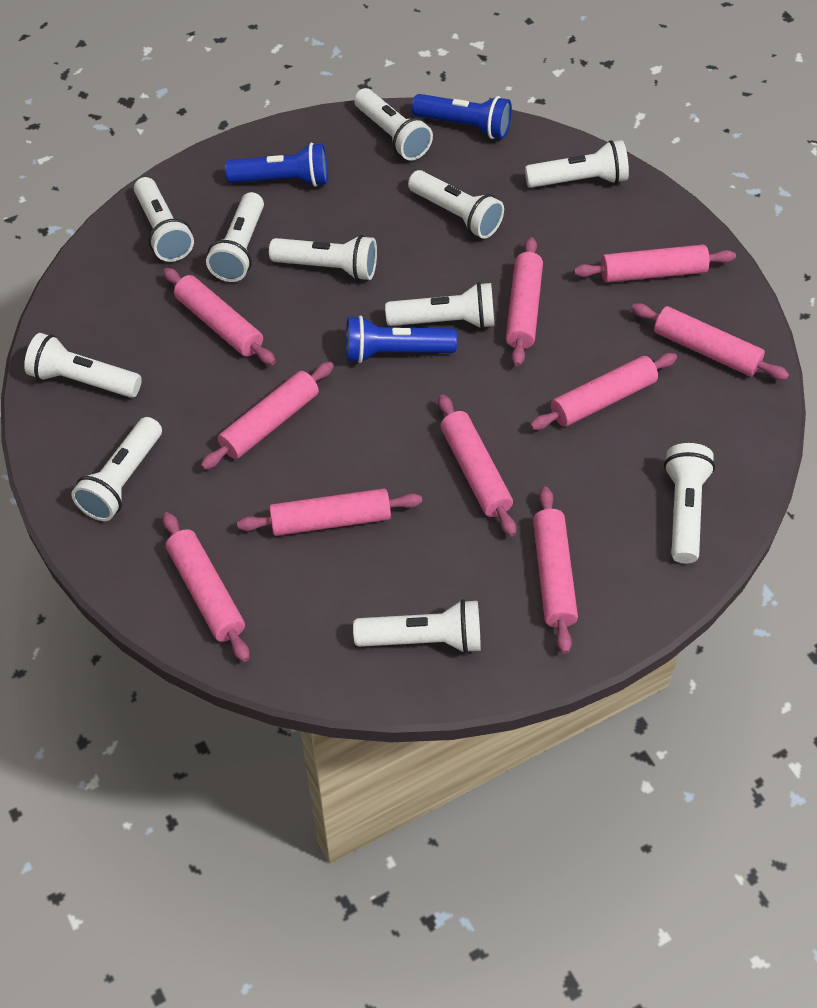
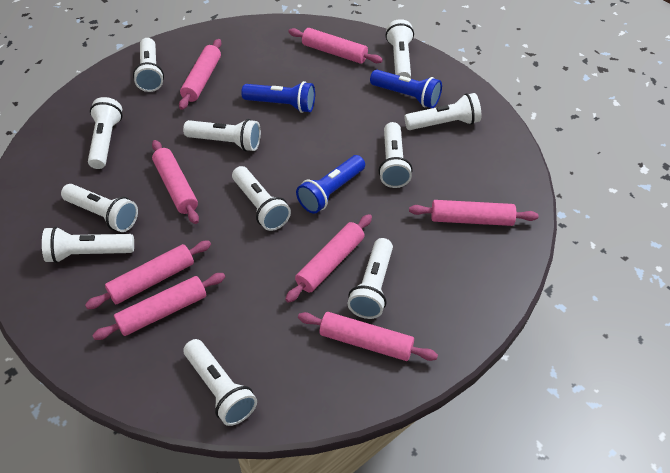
pink rolling pin: 10 -> 8

